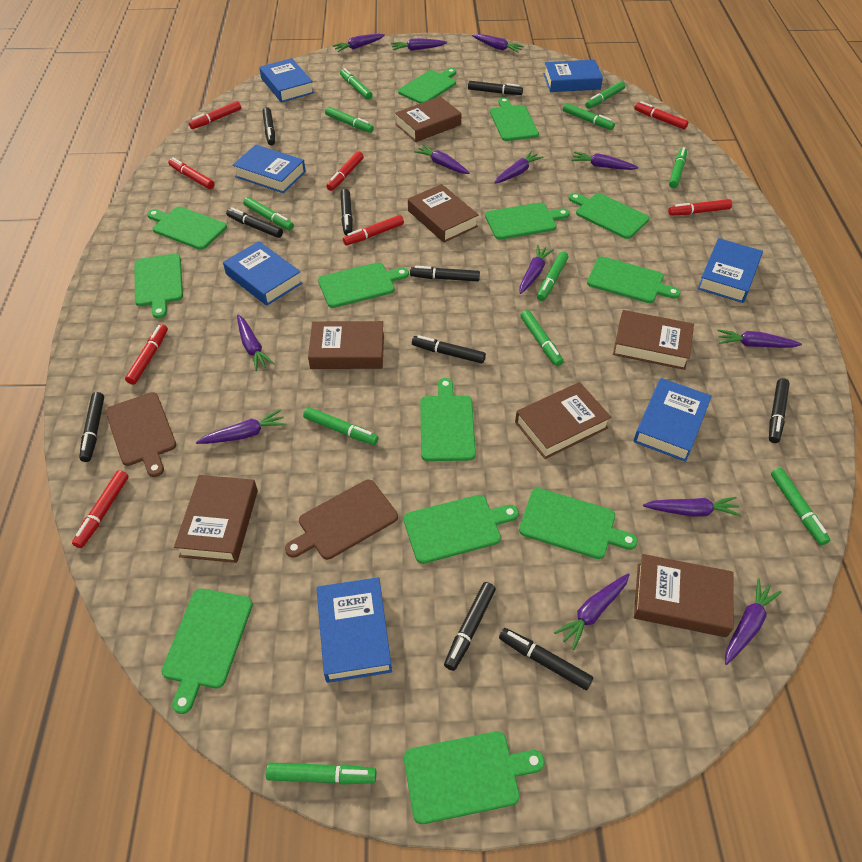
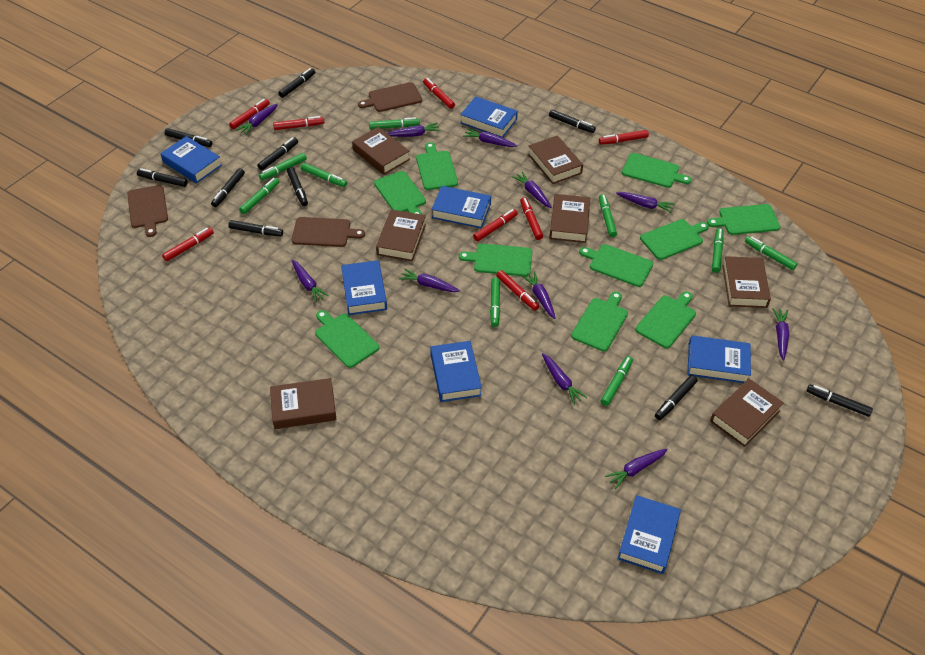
brown cutting board: 2 -> 3
green cutting board: 13 -> 10
green marker: 11 -> 9
purple carrot: 13 -> 11

